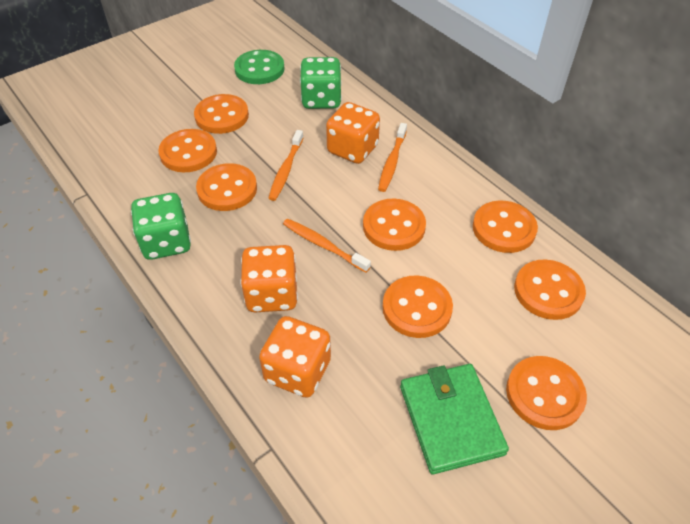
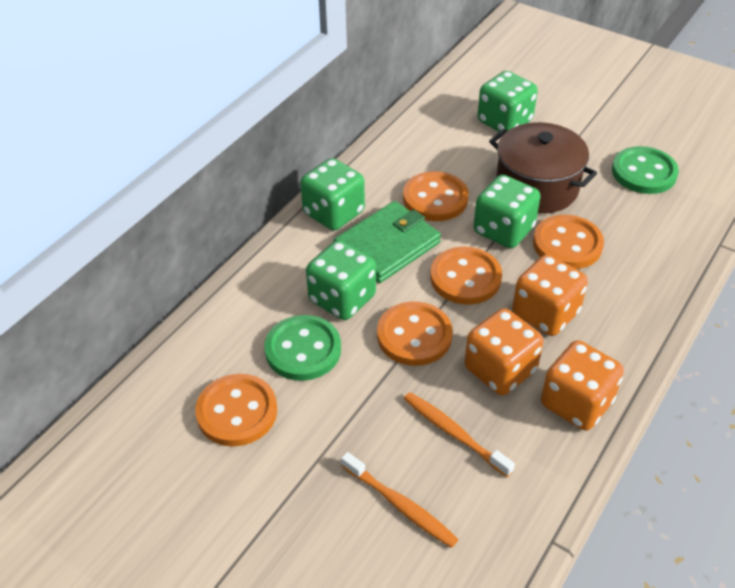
brown pot: 0 -> 1
green button: 1 -> 2
green dice: 2 -> 4
orange button: 8 -> 5
orange toothbrush: 3 -> 2

